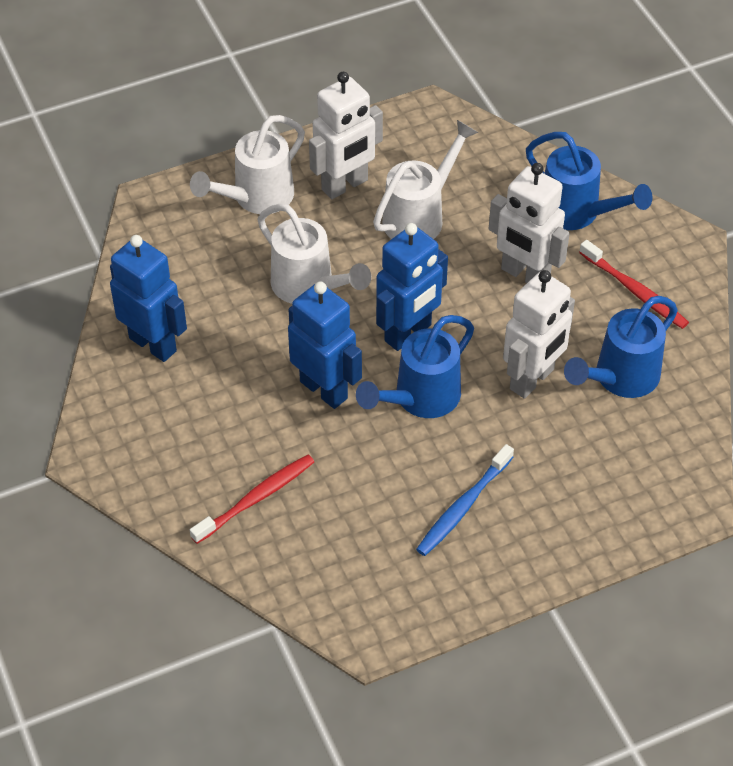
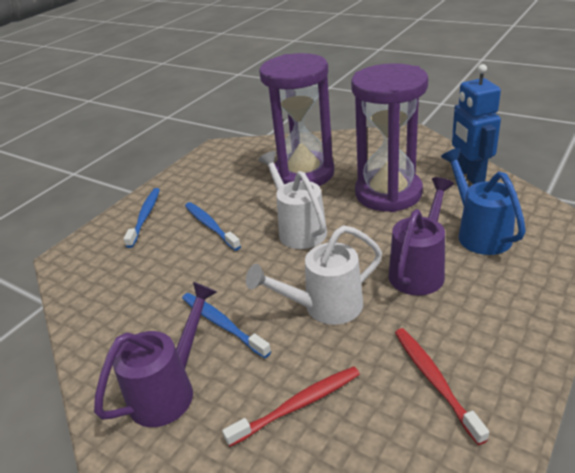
blue robot: 3 -> 1
blue toothbrush: 1 -> 3
blue watering can: 3 -> 1
purple hourglass: 0 -> 2
purple watering can: 0 -> 2
white robot: 3 -> 0
white watering can: 3 -> 2

